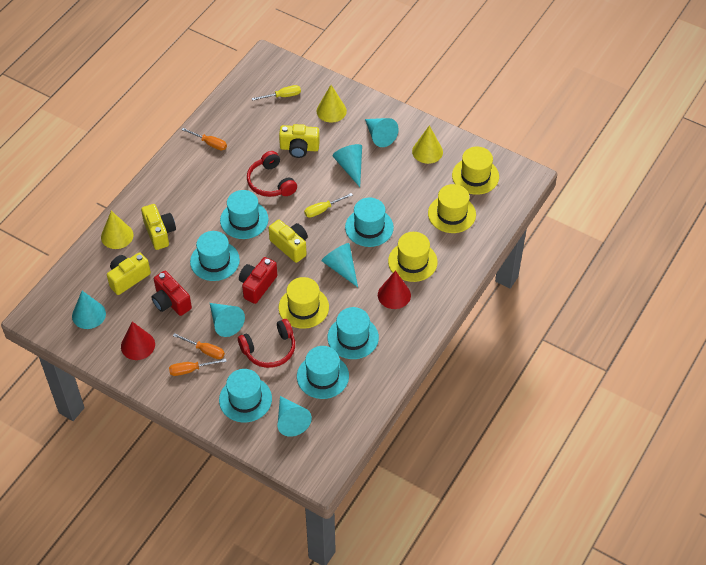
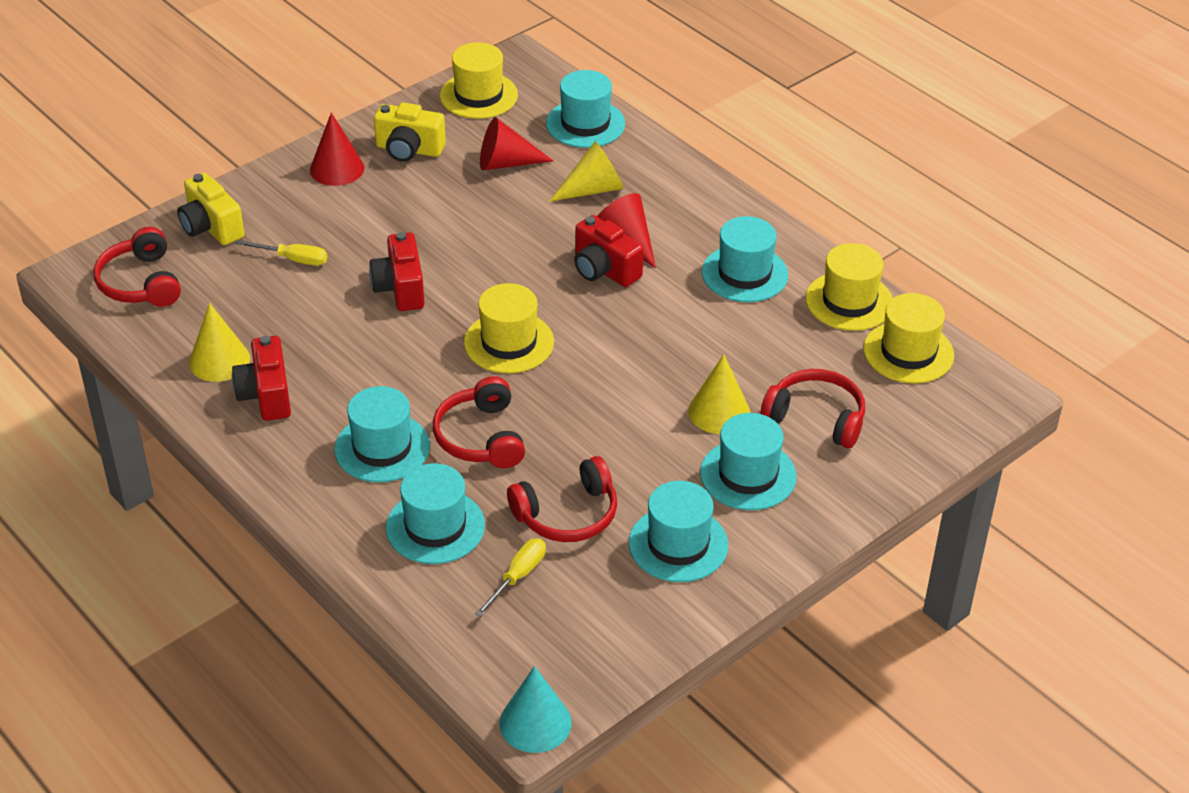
orange screwdriver: 3 -> 0
red camera: 2 -> 3
red cone: 2 -> 3
red headphones: 2 -> 4
turquoise cone: 6 -> 1
yellow camera: 4 -> 2

